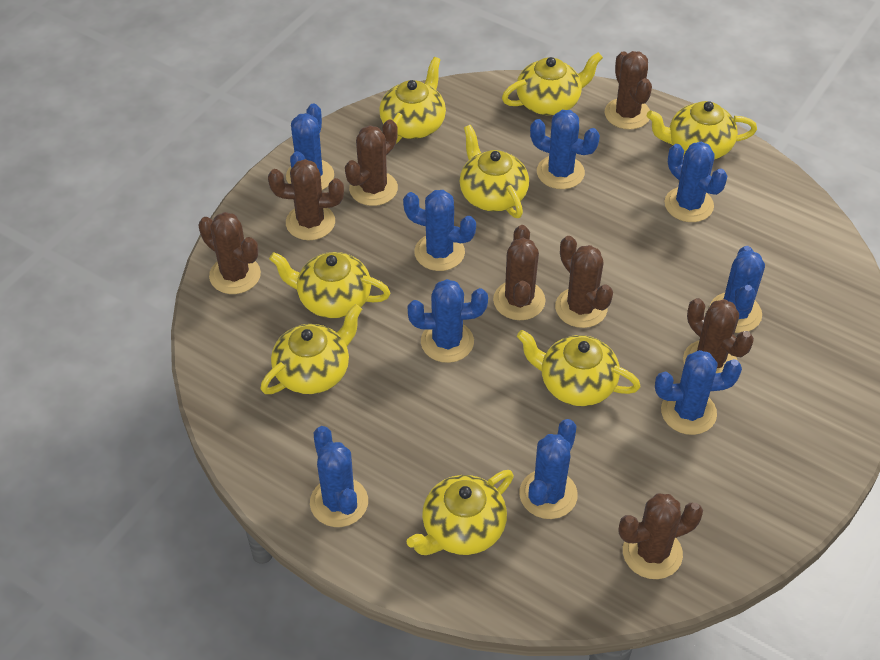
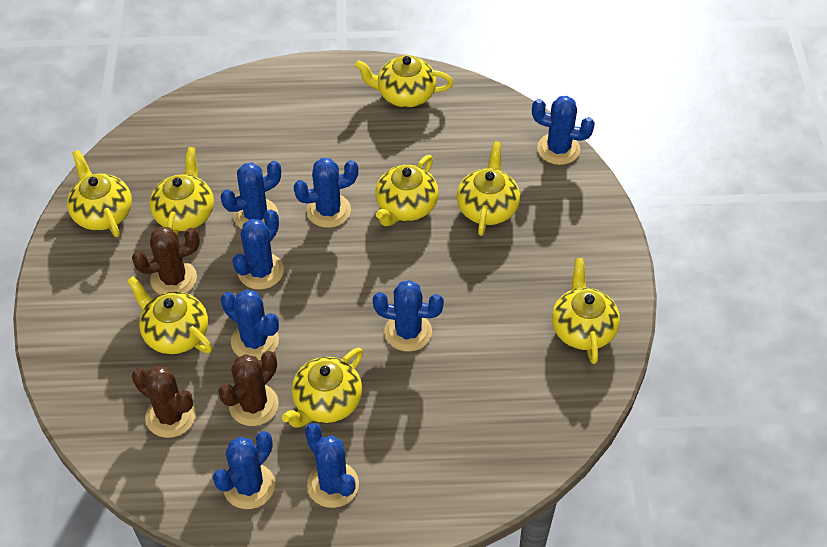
blue cactus: 9 -> 8
brown cactus: 8 -> 3

